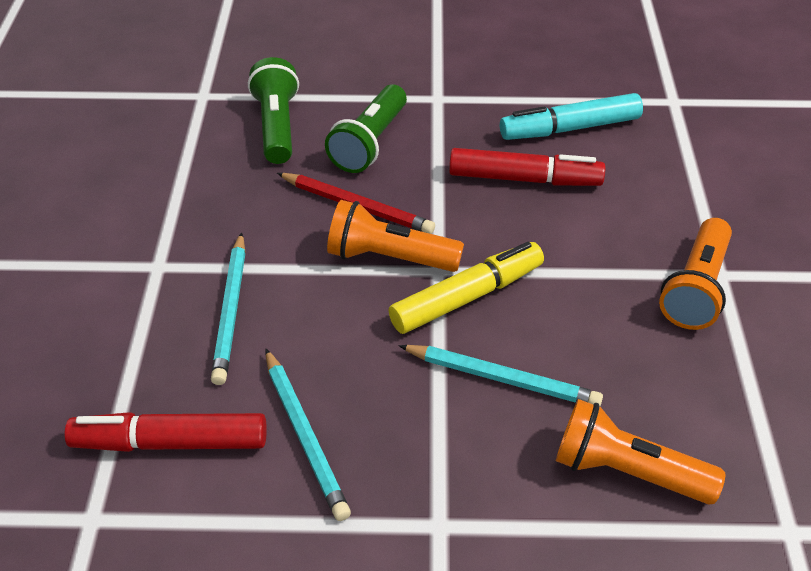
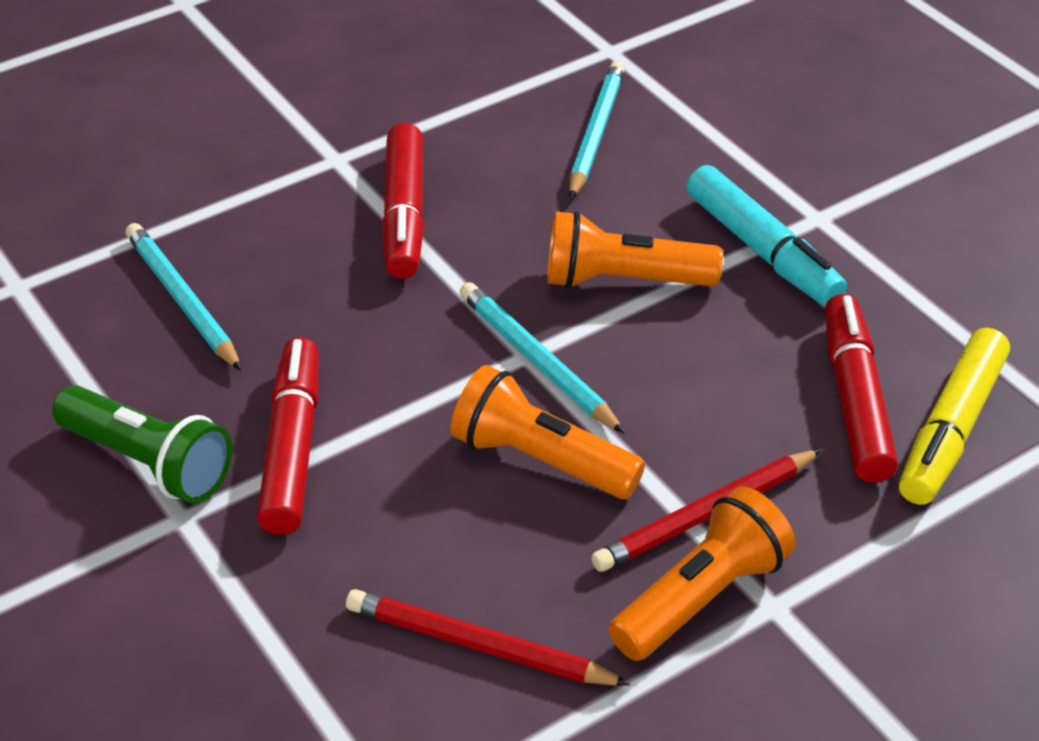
green flashlight: 2 -> 1
red marker: 2 -> 3
red pencil: 1 -> 2

